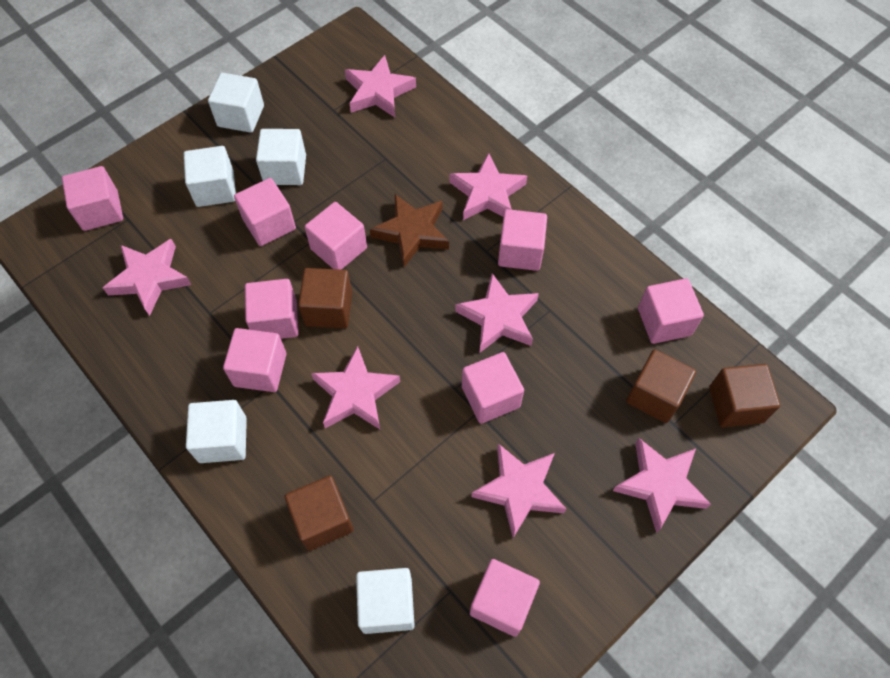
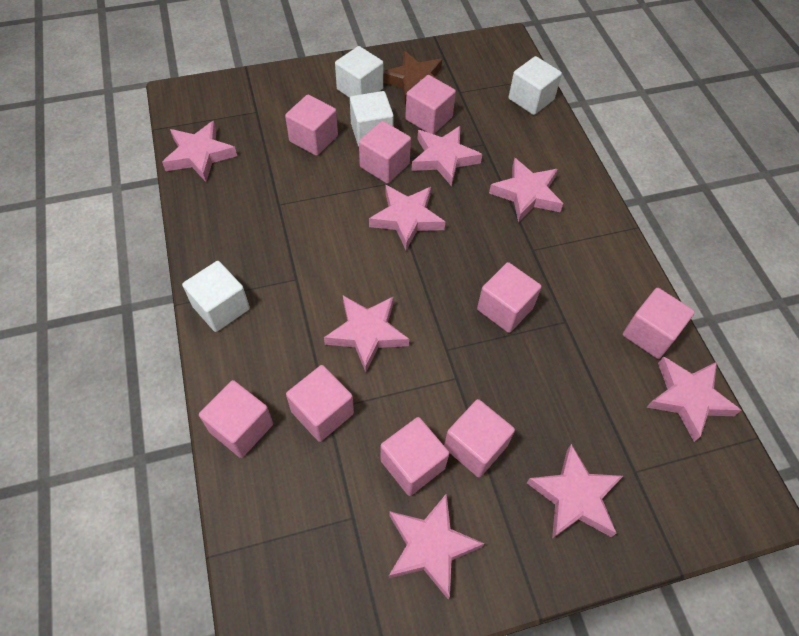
brown cube: 4 -> 0
pink star: 7 -> 8
white cube: 5 -> 4

